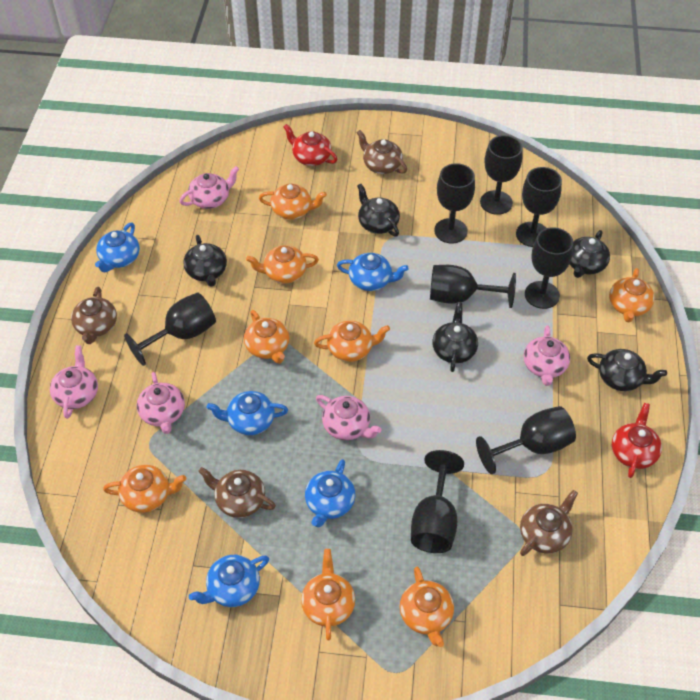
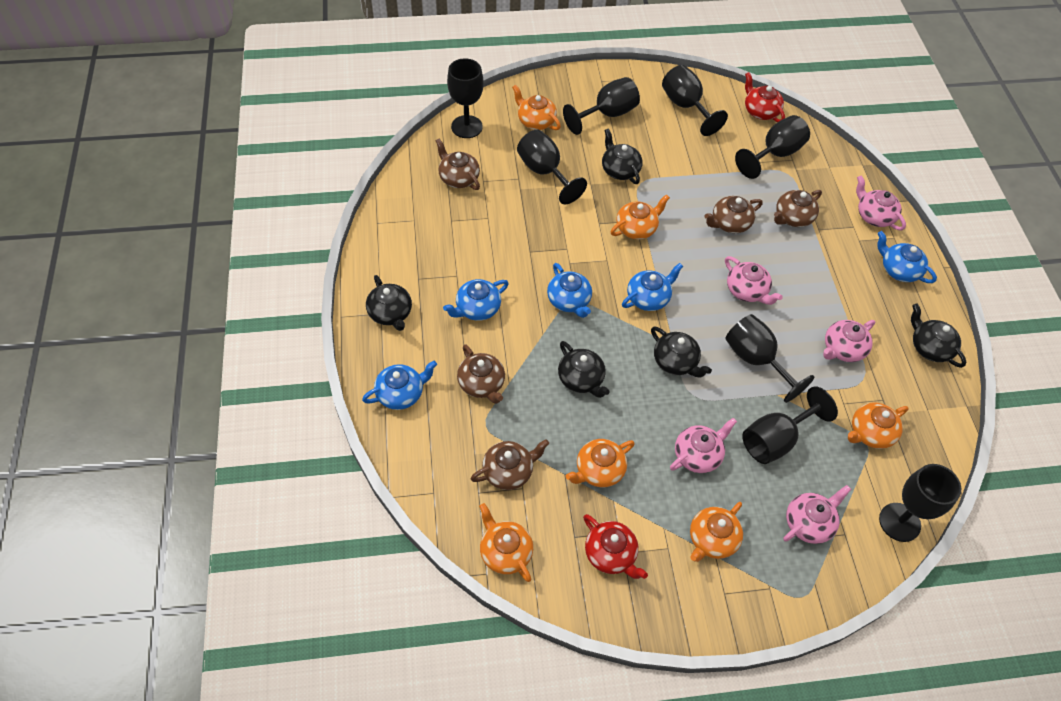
brown teapot: 4 -> 5
orange teapot: 8 -> 6

